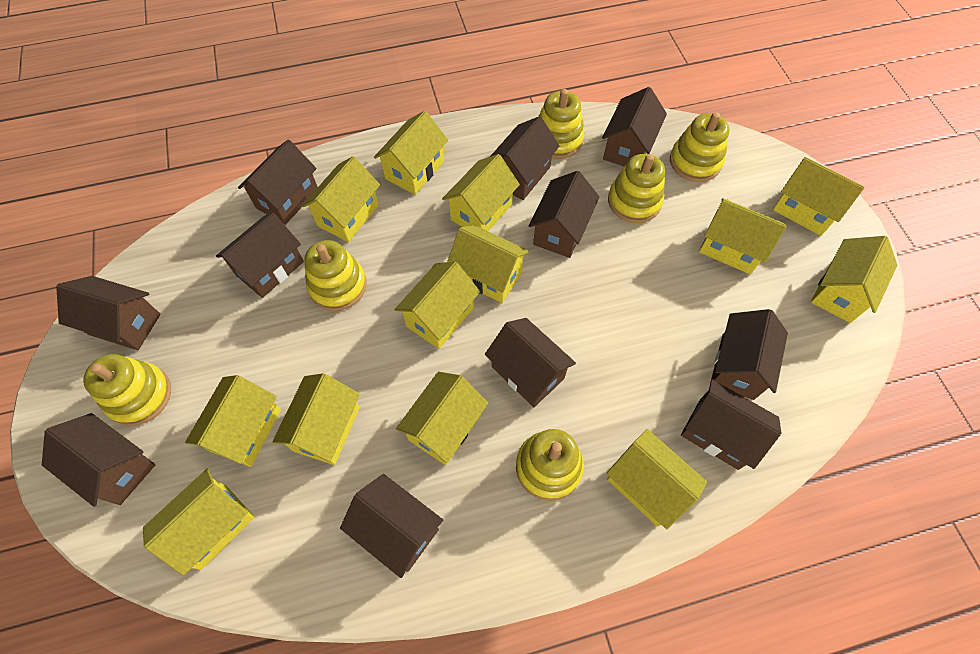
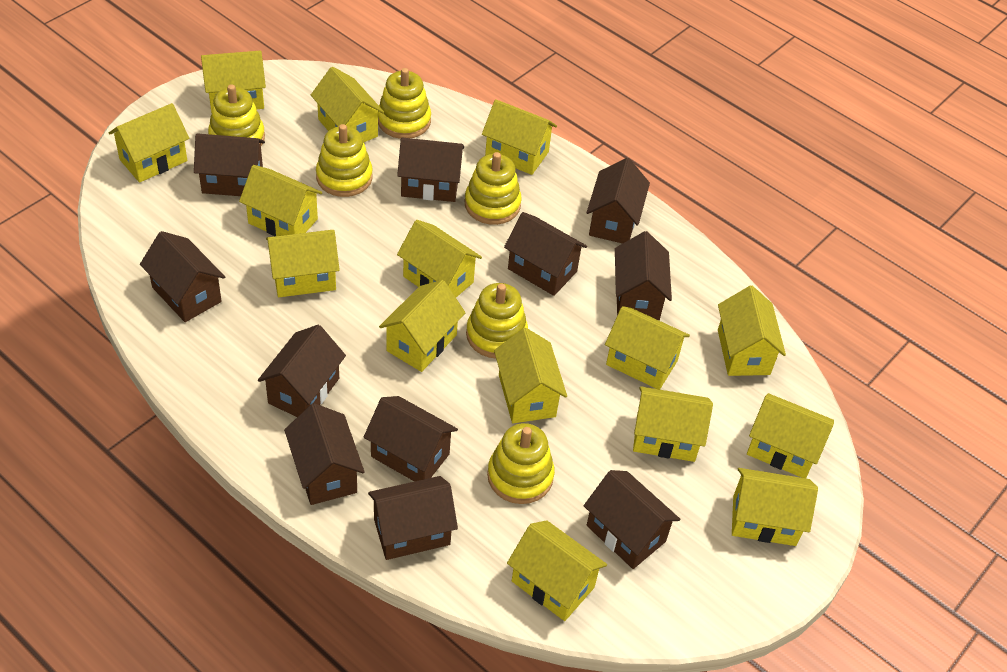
yellow house: 13 -> 15

